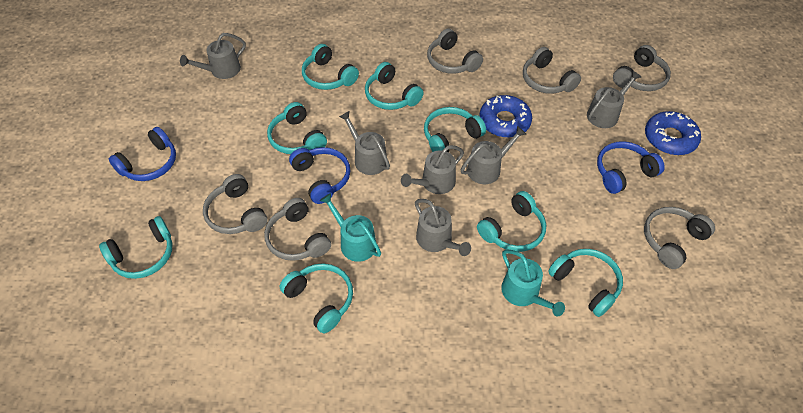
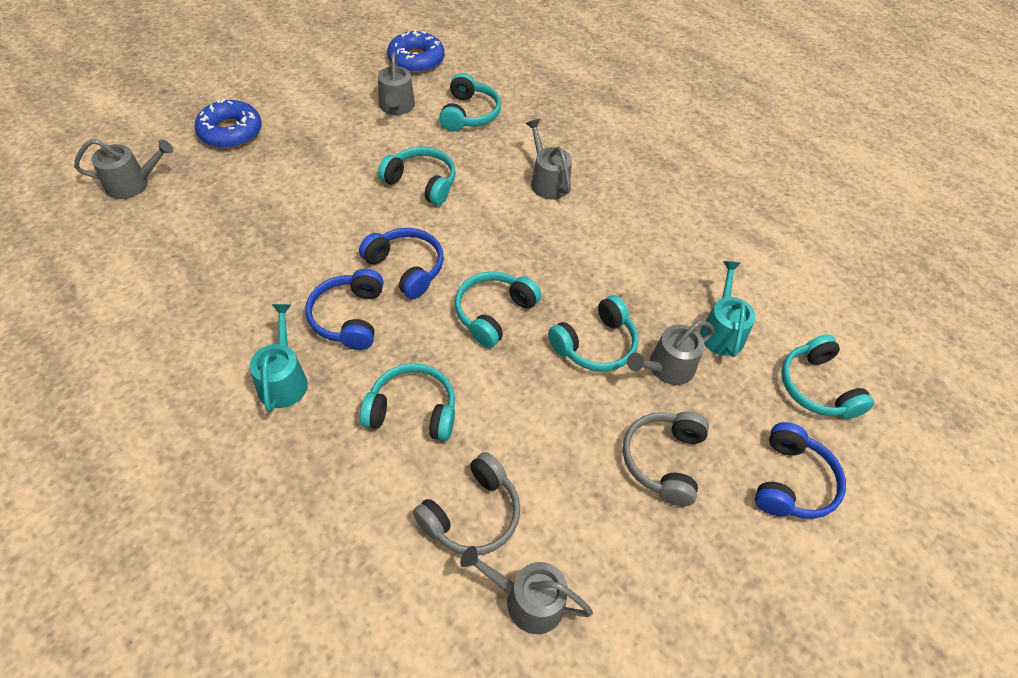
grey headphones: 6 -> 2
grey watering can: 6 -> 5
turquoise headphones: 8 -> 6

